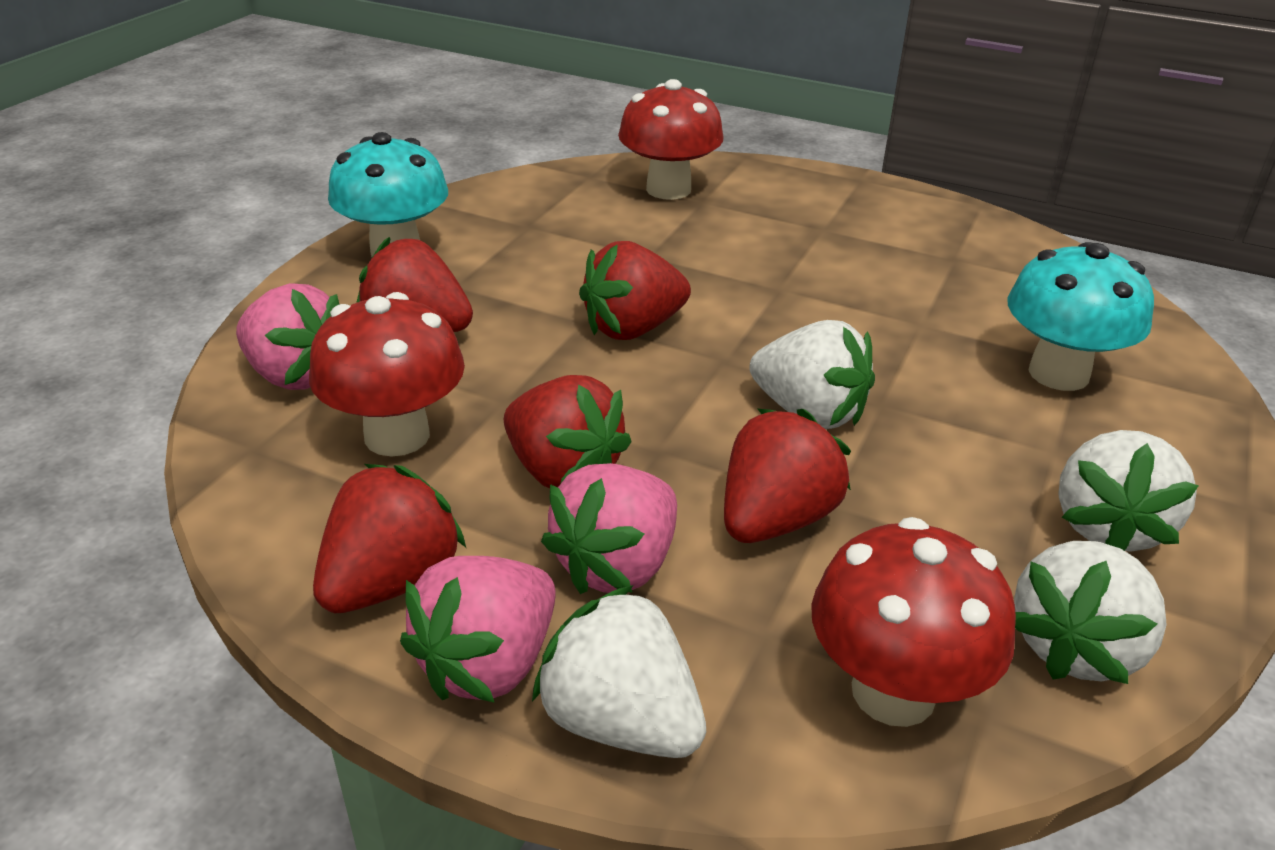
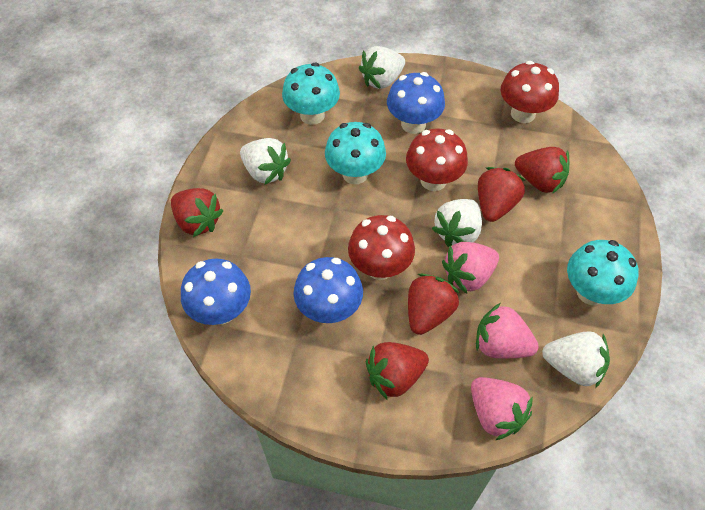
blue mushroom: 0 -> 3
turquoise mushroom: 2 -> 3

